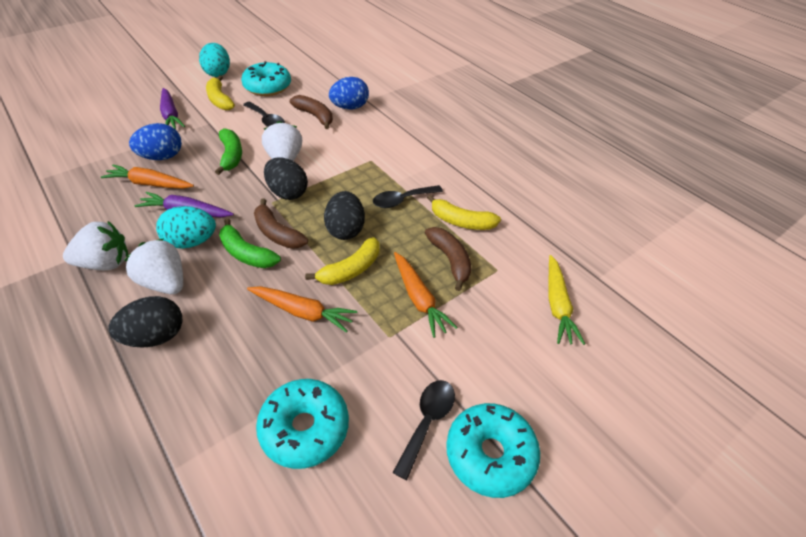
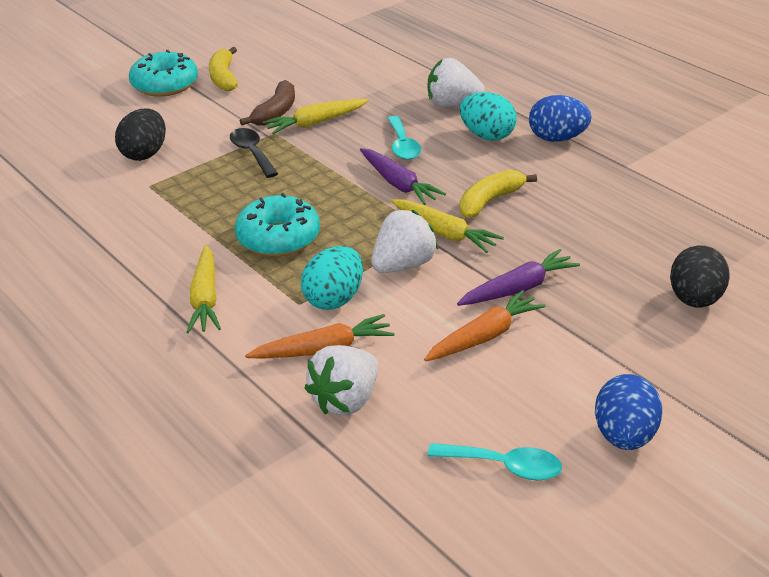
black egg: 3 -> 2
black spoon: 3 -> 1
brown banana: 3 -> 1
green banana: 2 -> 0
orange carrot: 3 -> 2
turquoise donut: 3 -> 2
turquoise spoon: 0 -> 2
yellow banana: 3 -> 2
yellow carrot: 1 -> 3

